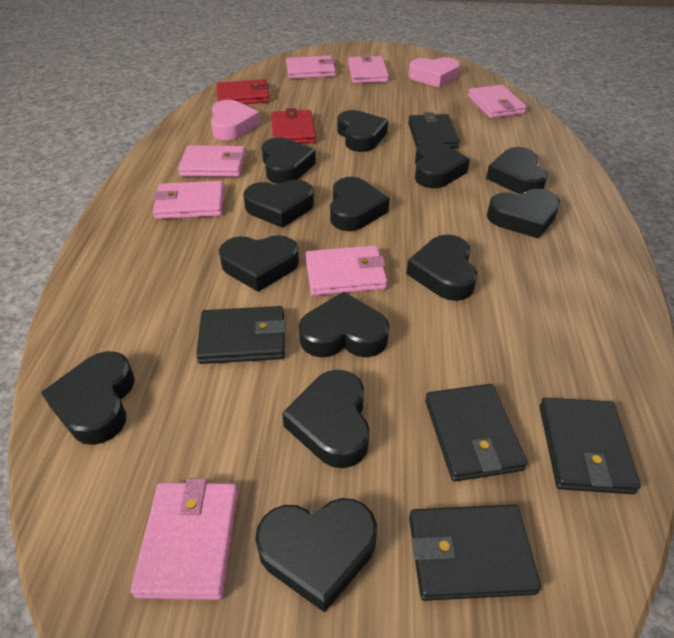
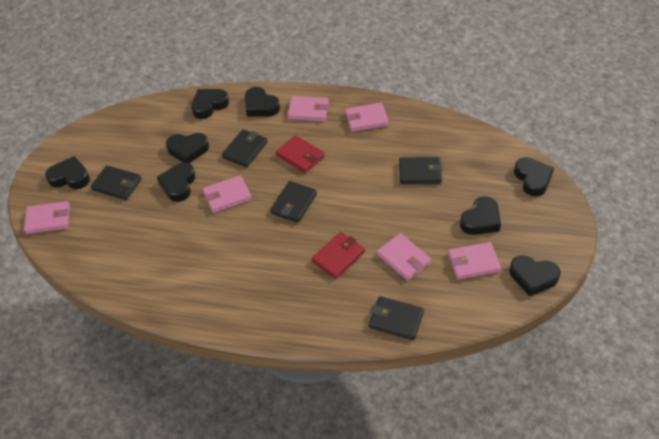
black heart: 13 -> 8
pink heart: 2 -> 0
pink wallet: 7 -> 6

